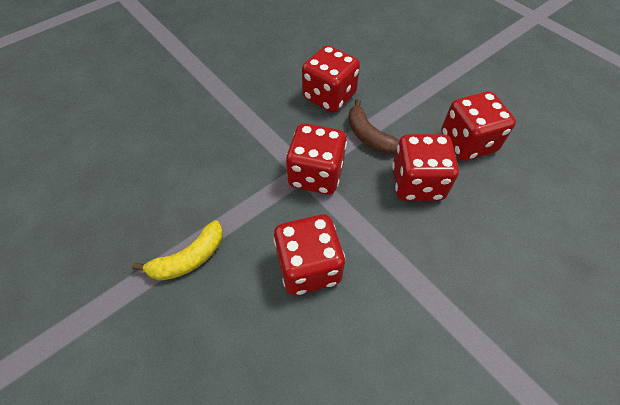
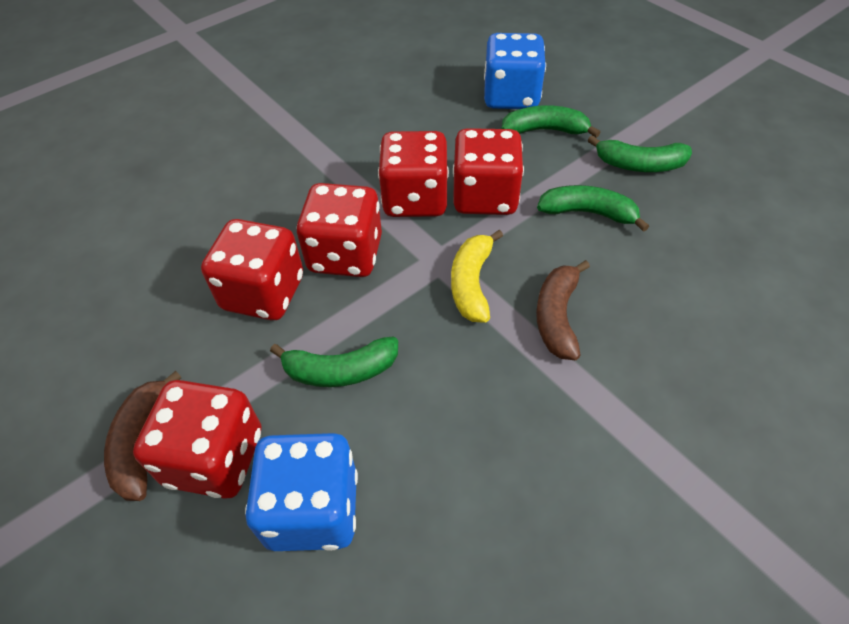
blue dice: 0 -> 2
brown banana: 1 -> 2
green banana: 0 -> 4

